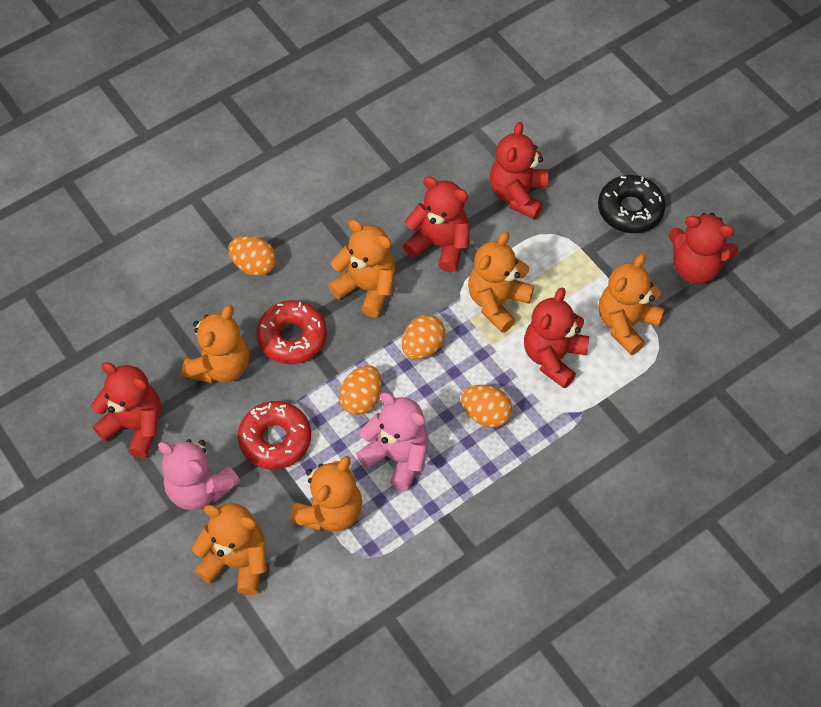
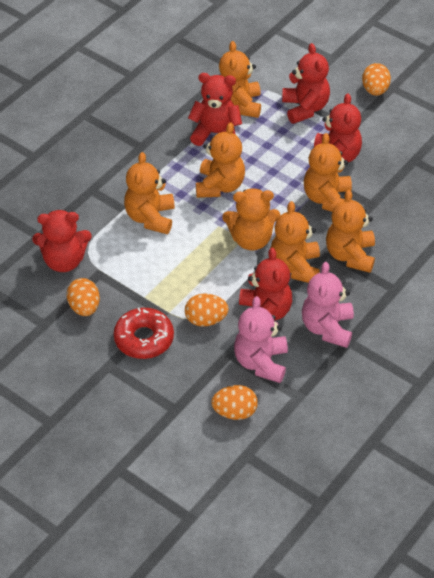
black donut: 1 -> 0
orange teddy bear: 6 -> 7
red donut: 2 -> 1

